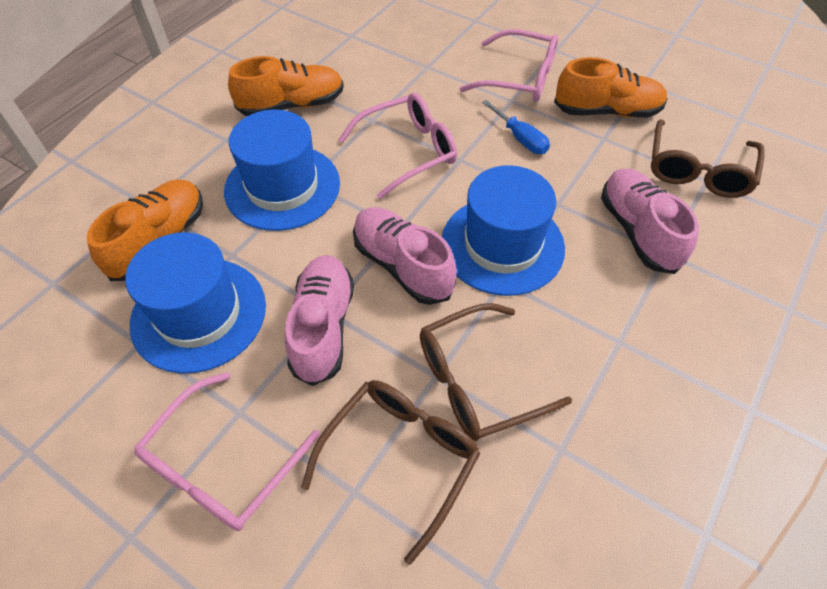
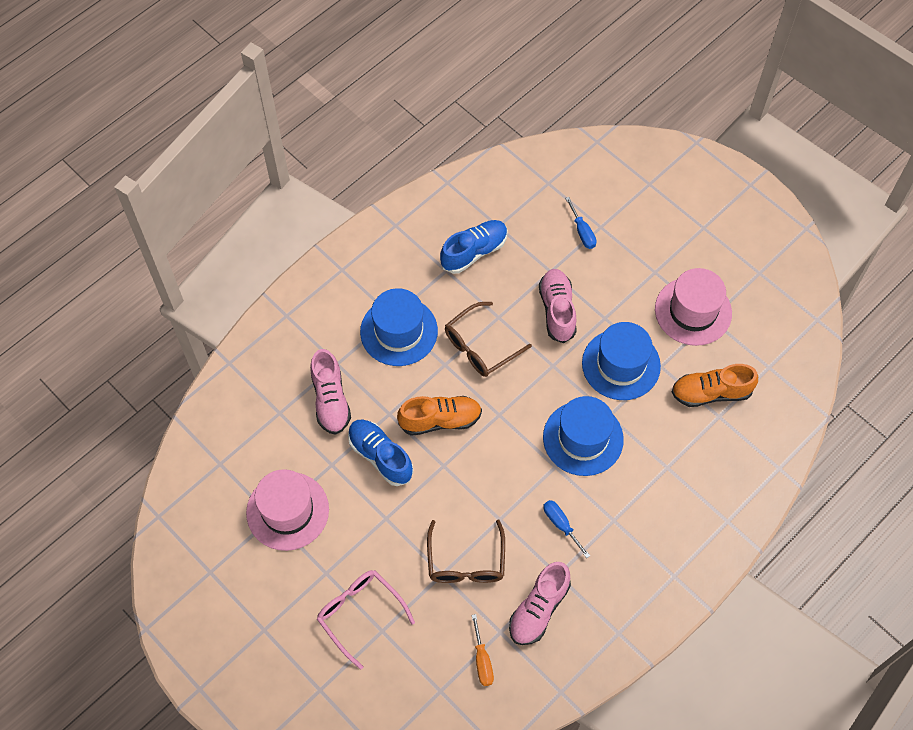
blue screwdriver: 1 -> 2
blue shoe: 0 -> 2
brown glasses: 3 -> 2
orange screwdriver: 0 -> 1
orange shoe: 3 -> 2
pink glasses: 3 -> 1
pink hat: 0 -> 2

